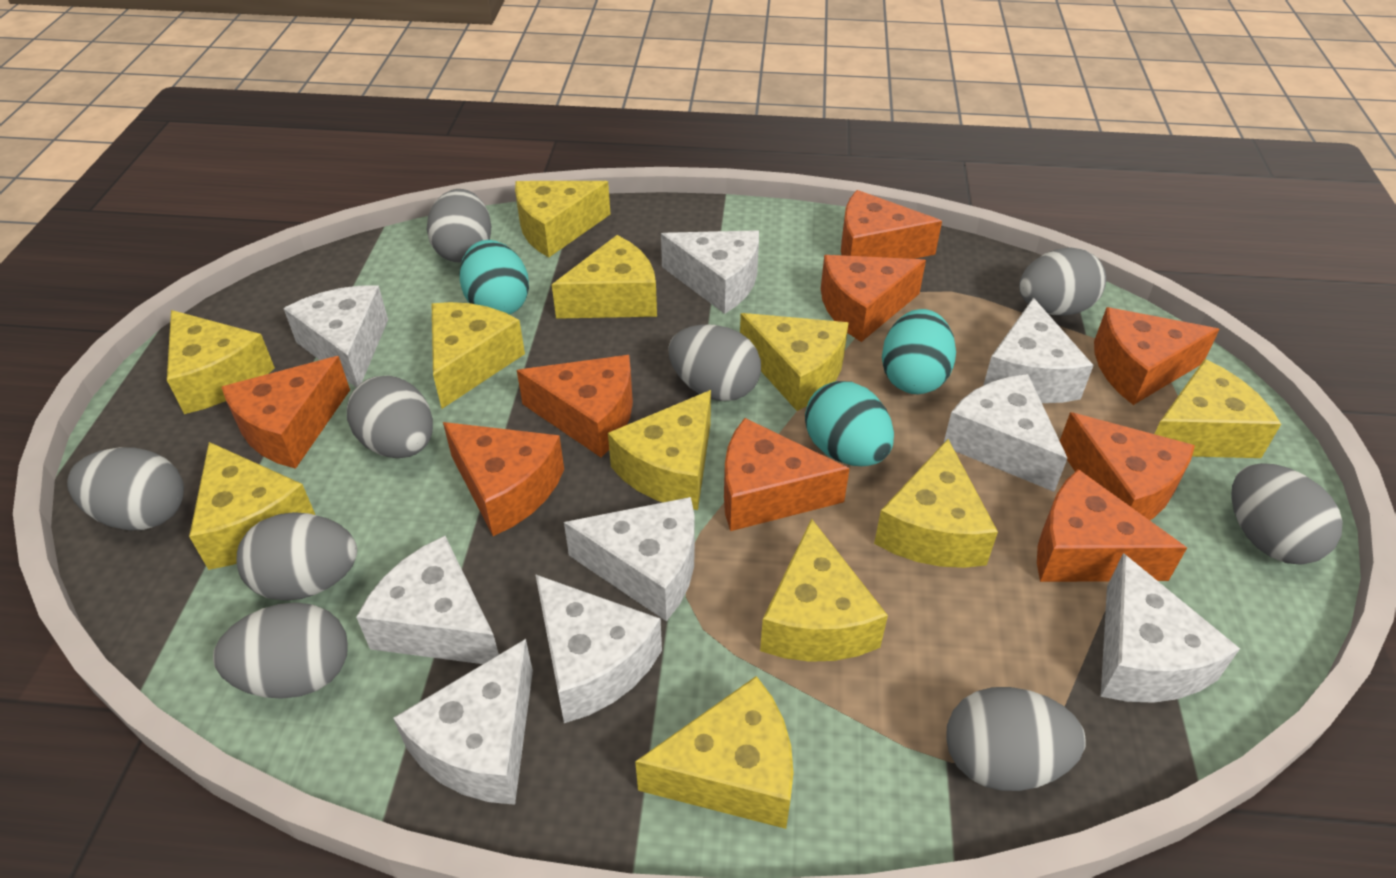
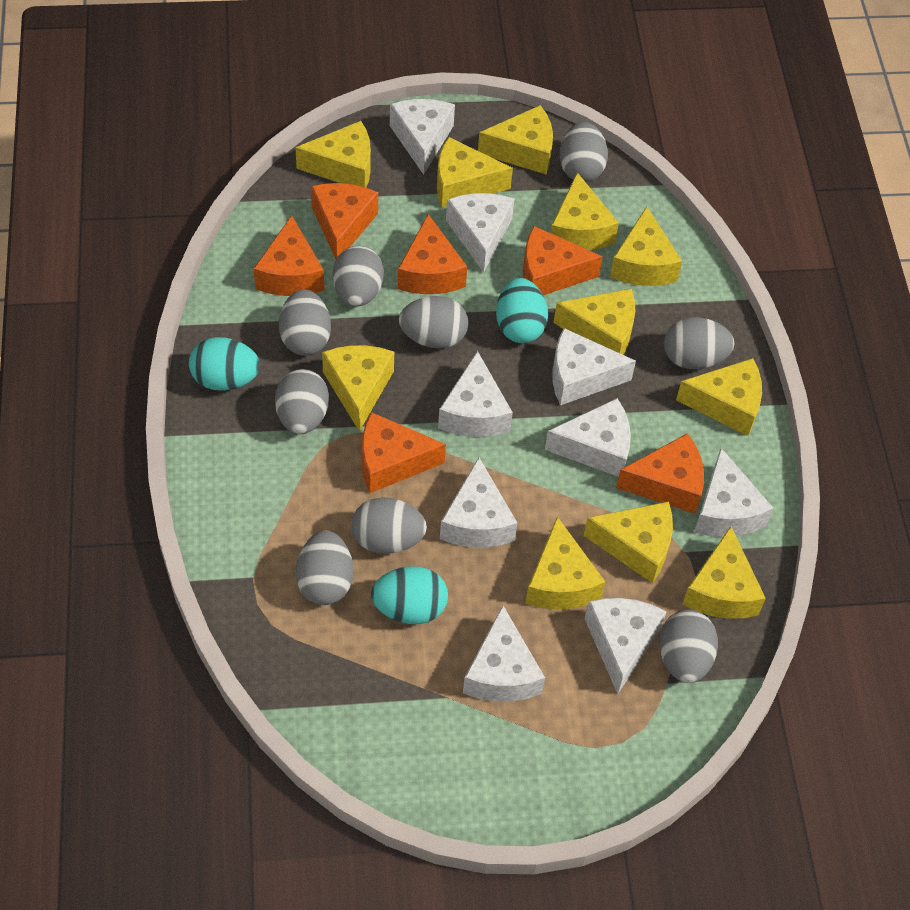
orange cheese: 9 -> 6

